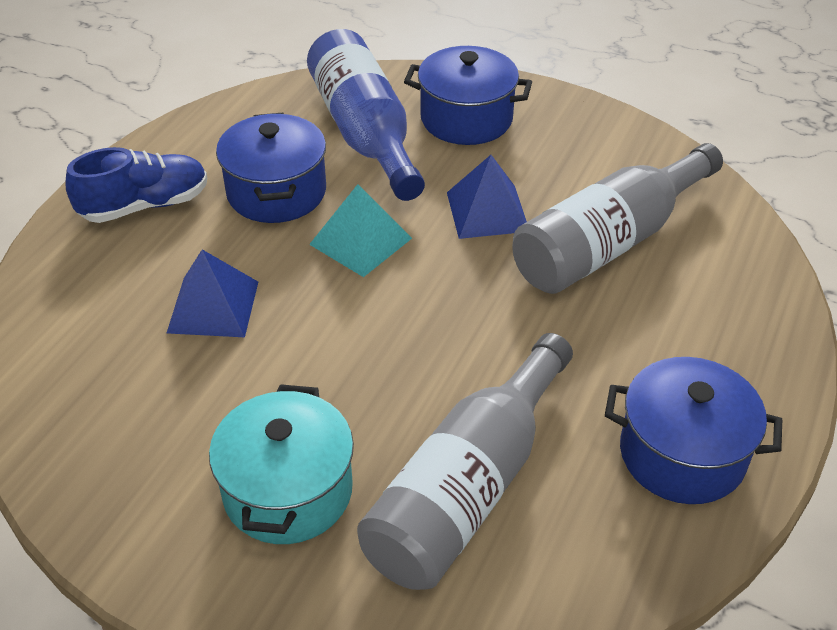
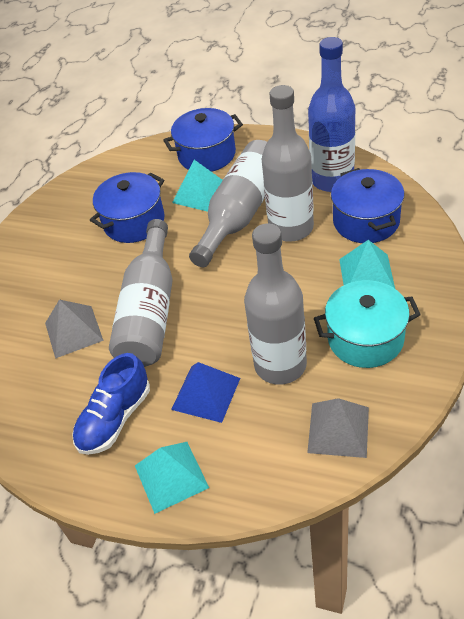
blue pyramid: 2 -> 1
grey bottle: 2 -> 4
grey pyramid: 0 -> 2
turquoise pyramid: 1 -> 3

